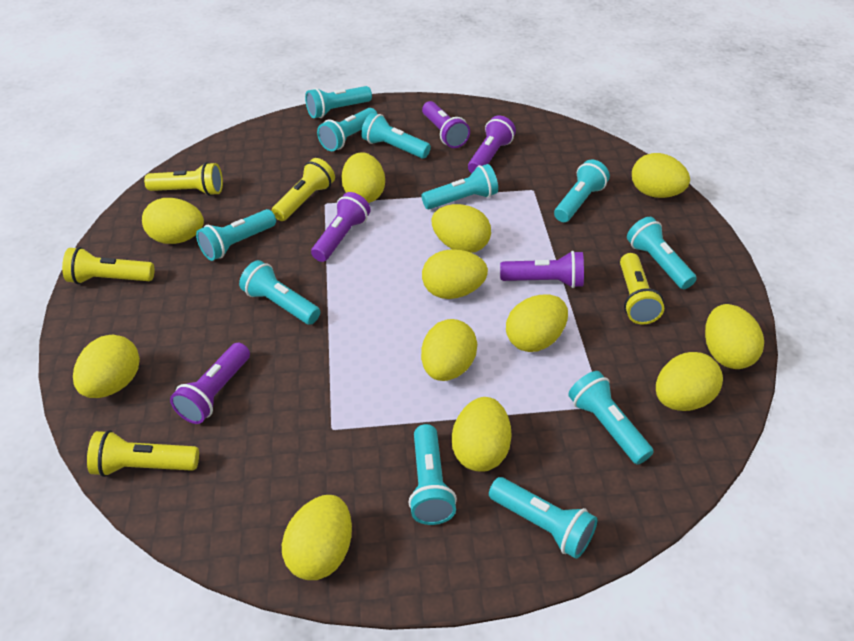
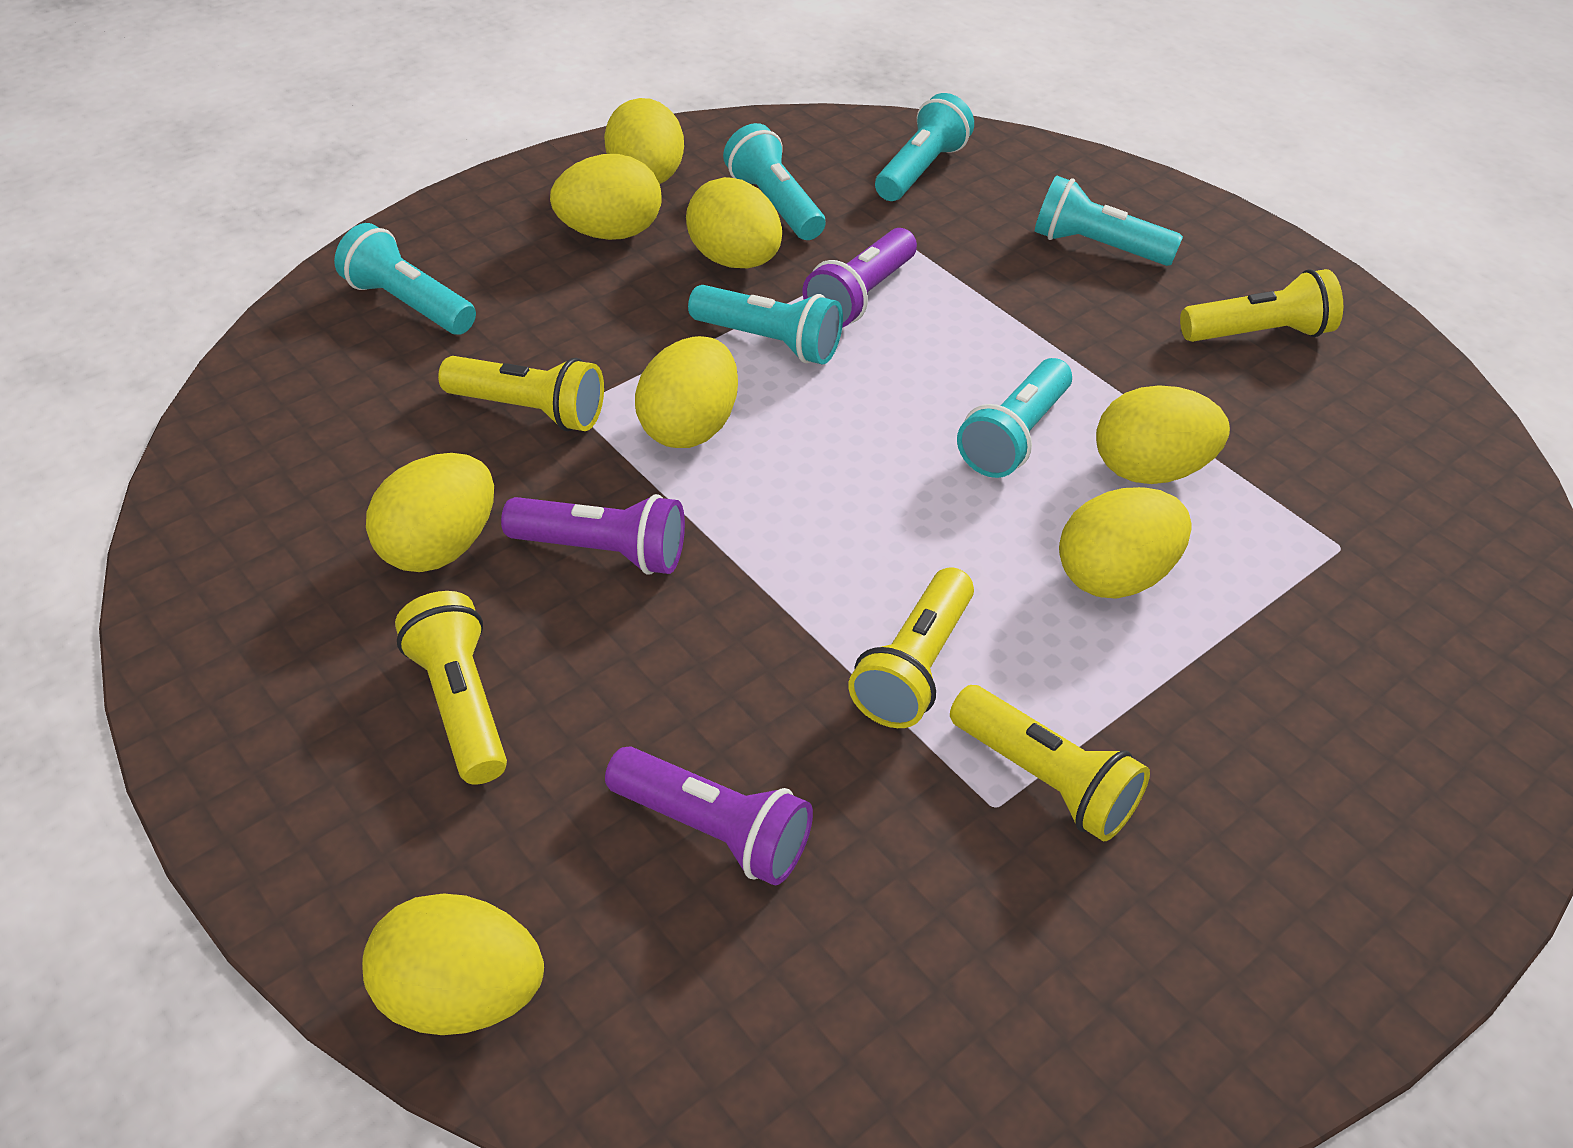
purple flashlight: 5 -> 3
turquoise flashlight: 11 -> 6
yellow egg: 12 -> 8

